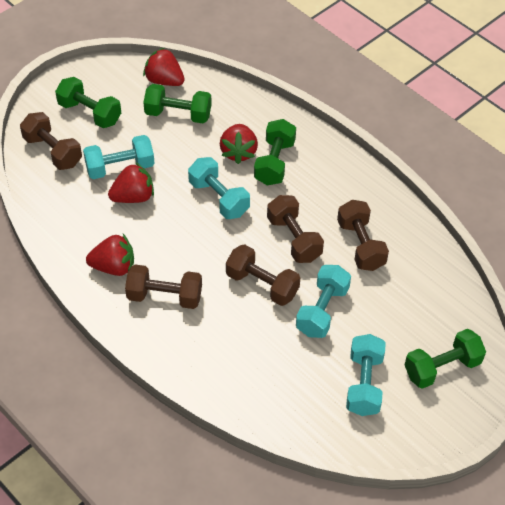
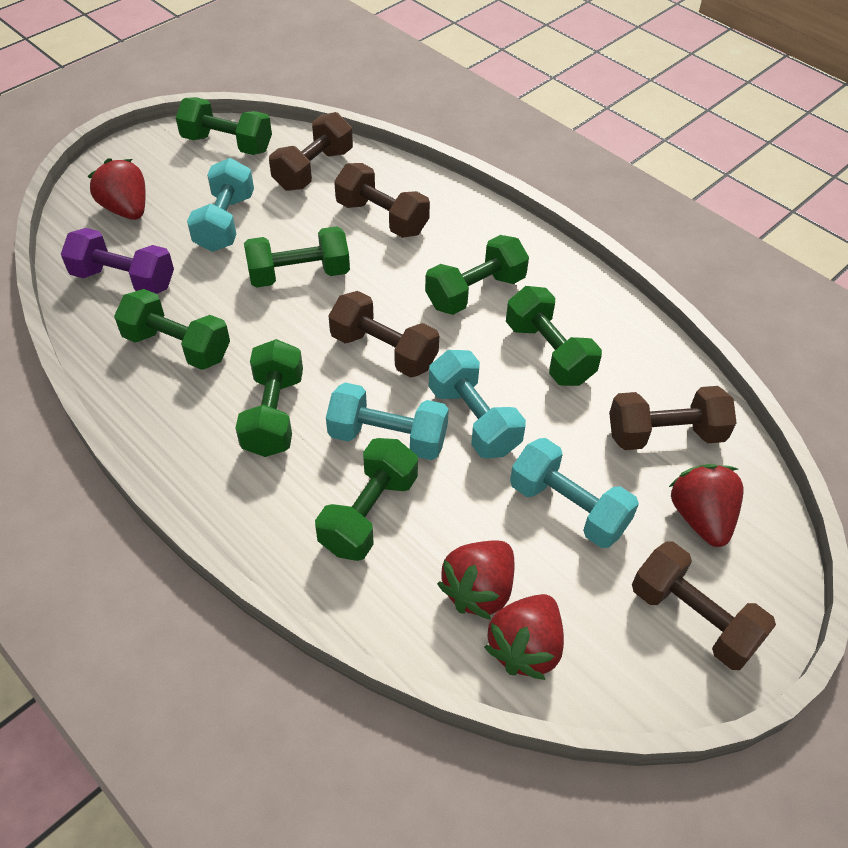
green dumbbell: 4 -> 7
purple dumbbell: 0 -> 1

